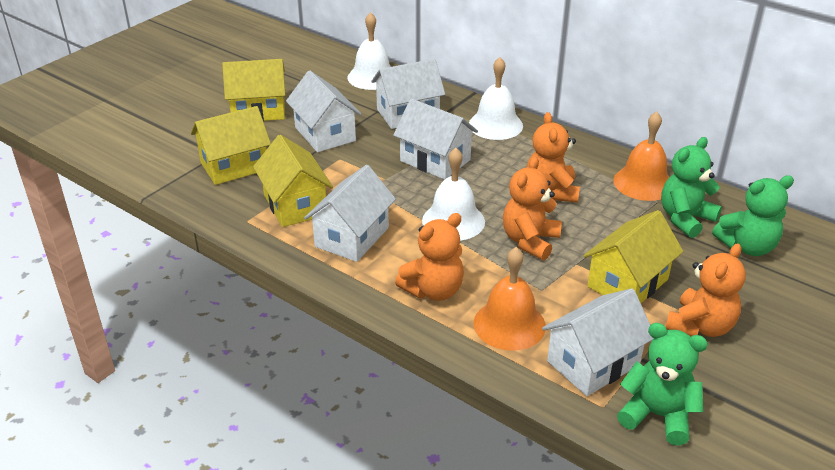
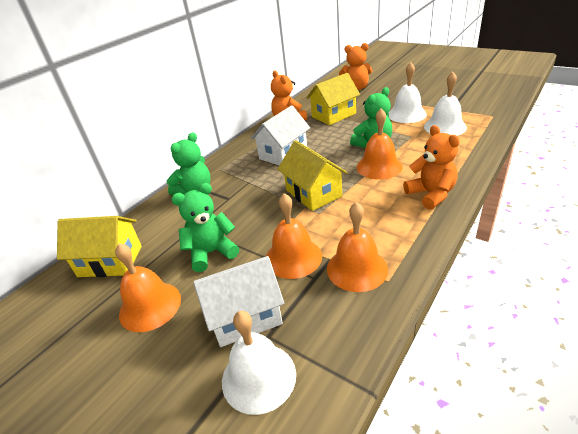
orange bell: 2 -> 4
orange teddy bear: 4 -> 3
white house: 5 -> 2
yellow house: 4 -> 3

